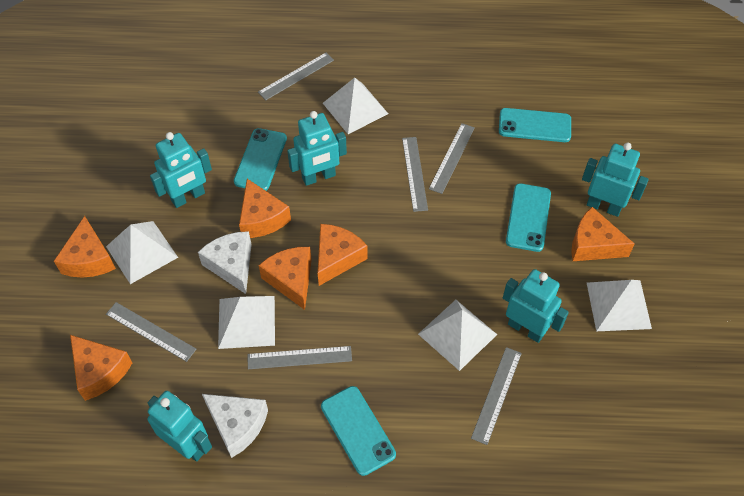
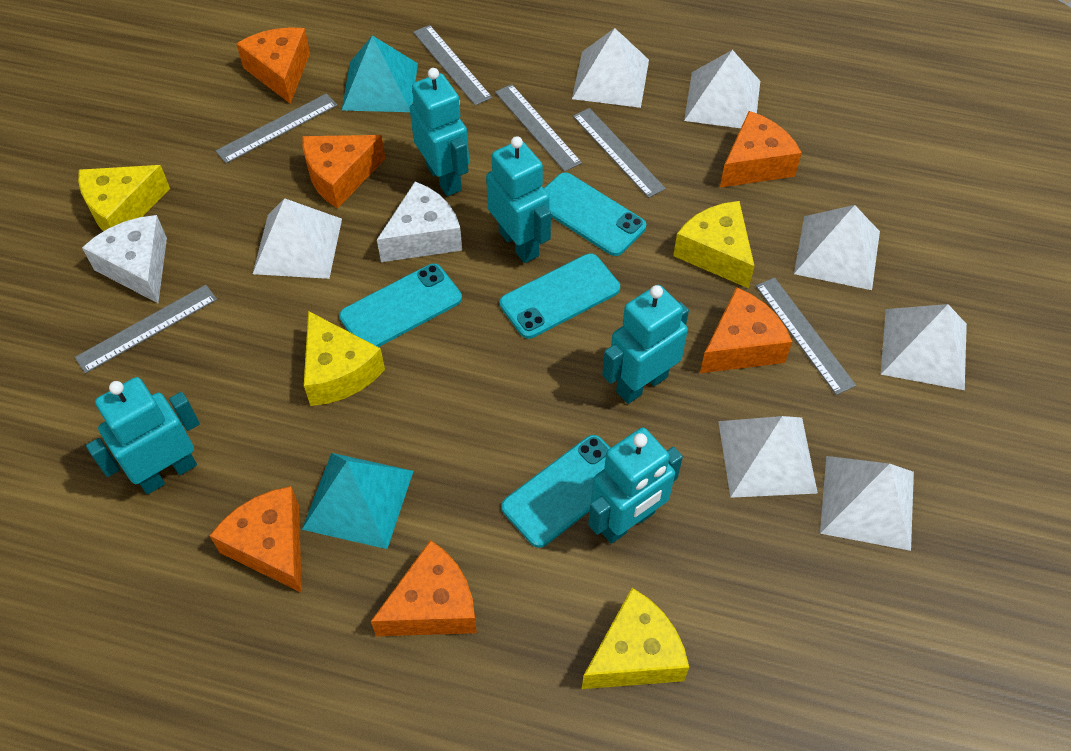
turquoise pyramid: 0 -> 2
white pyramid: 5 -> 7
yellow cheese: 0 -> 4

